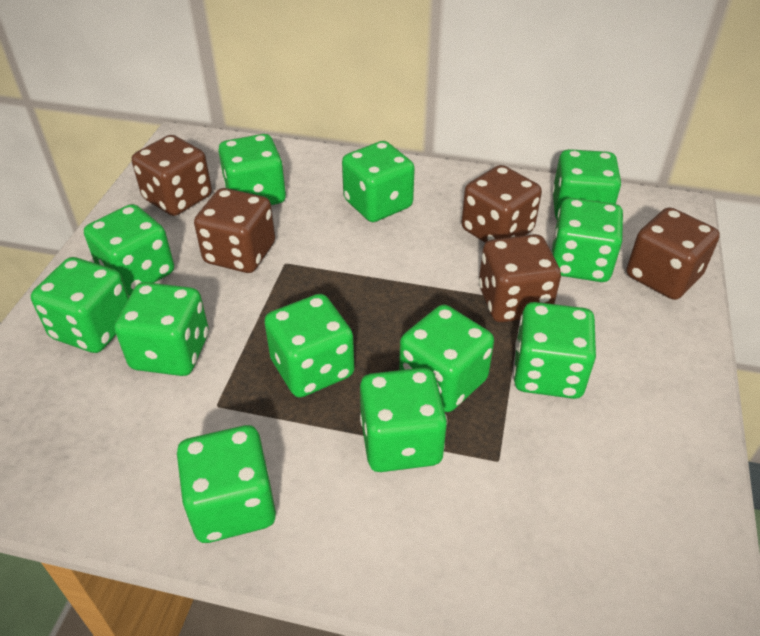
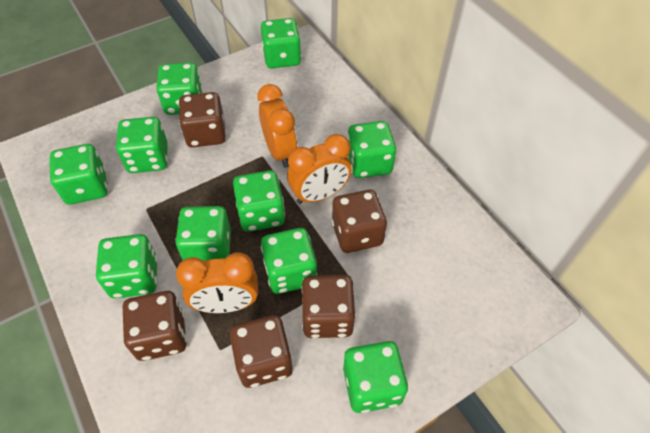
green dice: 12 -> 10
orange clock: 0 -> 3

